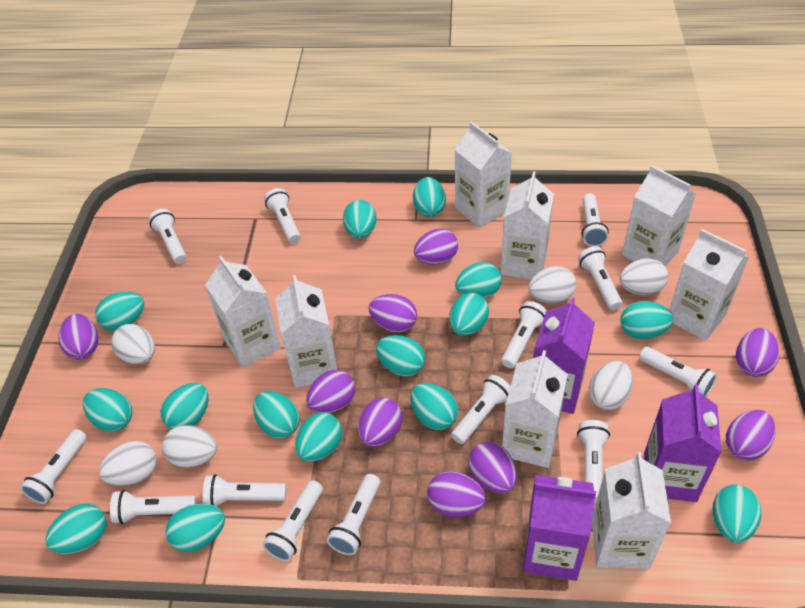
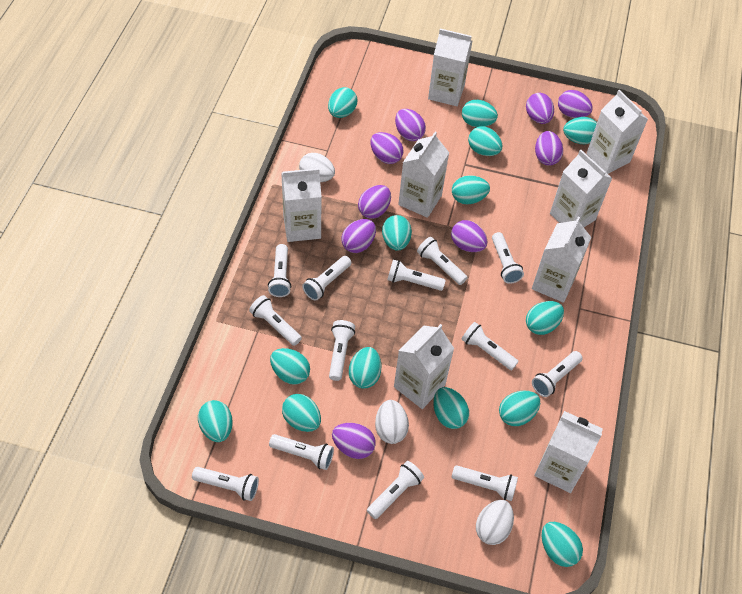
purple carton: 3 -> 0
turquoise egg: 15 -> 14
white egg: 6 -> 3

